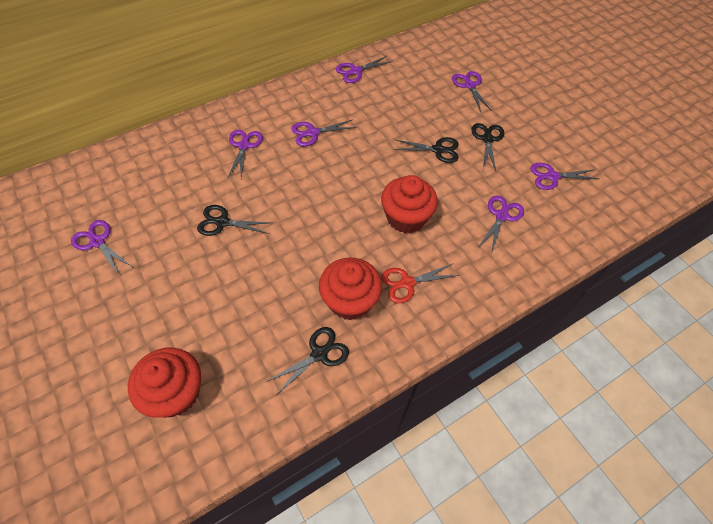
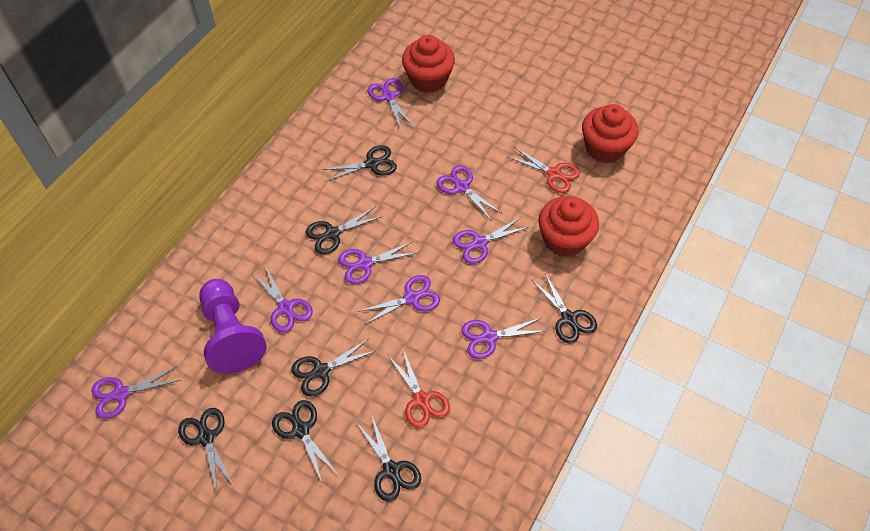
black scissors: 4 -> 7
purple pawn: 0 -> 1
purple scissors: 7 -> 8
red scissors: 1 -> 2

